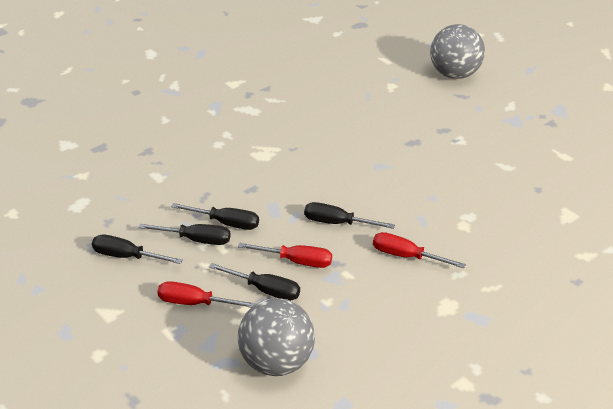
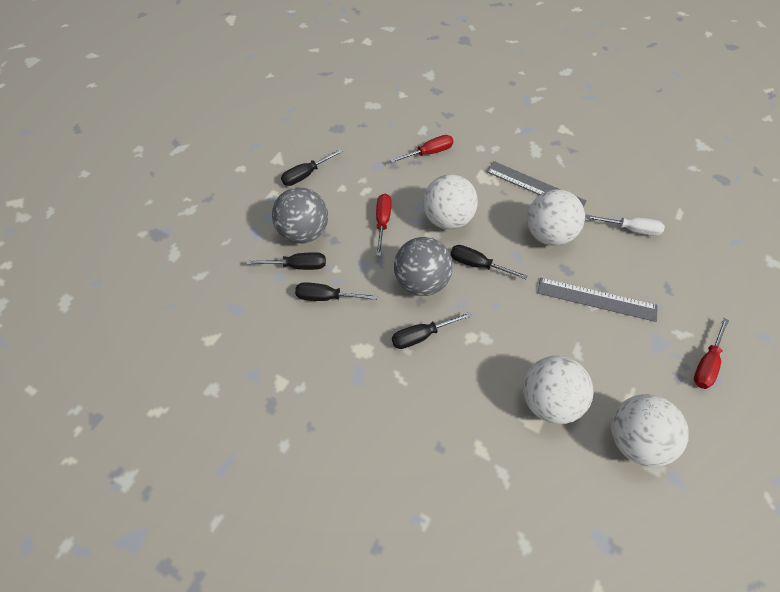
grey ruler: 0 -> 2
white ball: 0 -> 4
white screwdriver: 0 -> 1

